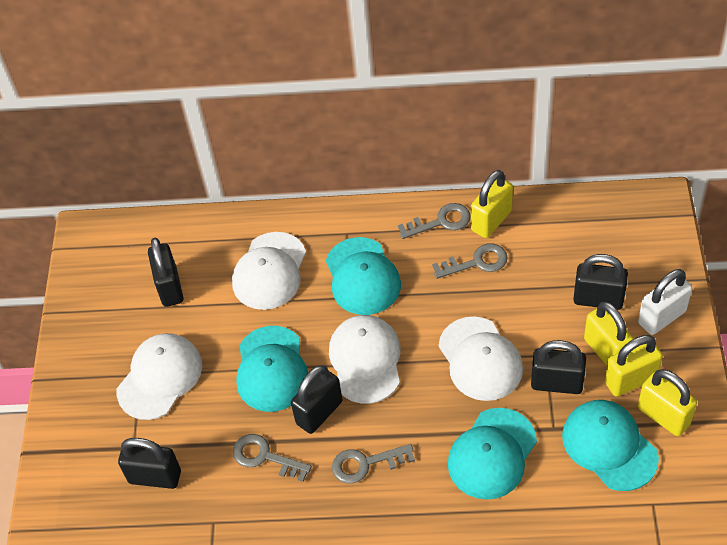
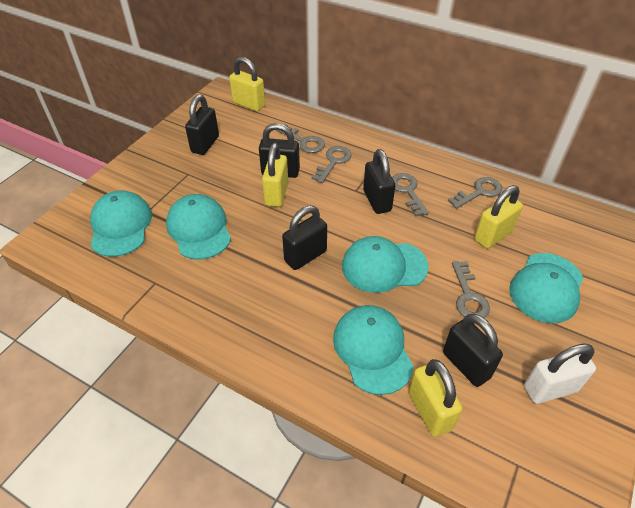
grey key: 4 -> 5
turquoise cap: 4 -> 5
white cap: 4 -> 0

